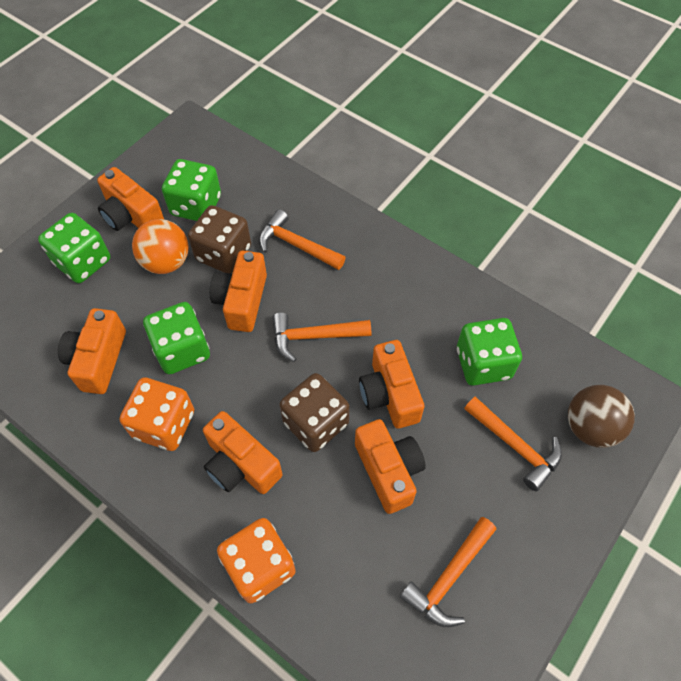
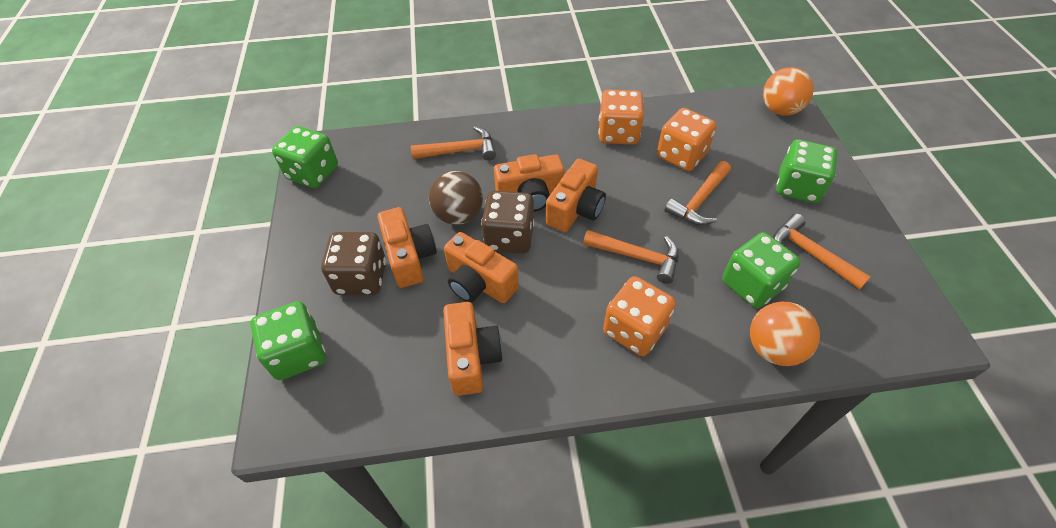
orange ball: 1 -> 2
orange camera: 6 -> 5
orange dice: 2 -> 3

